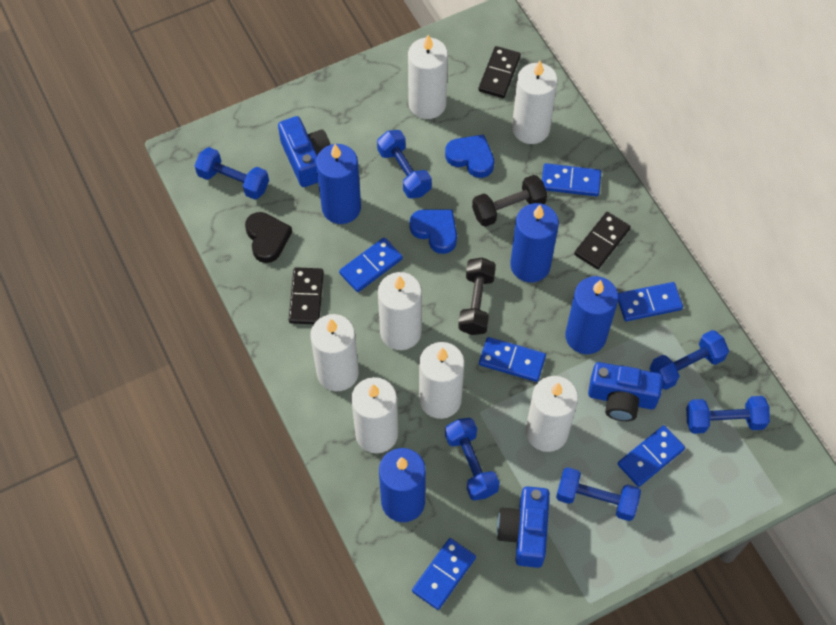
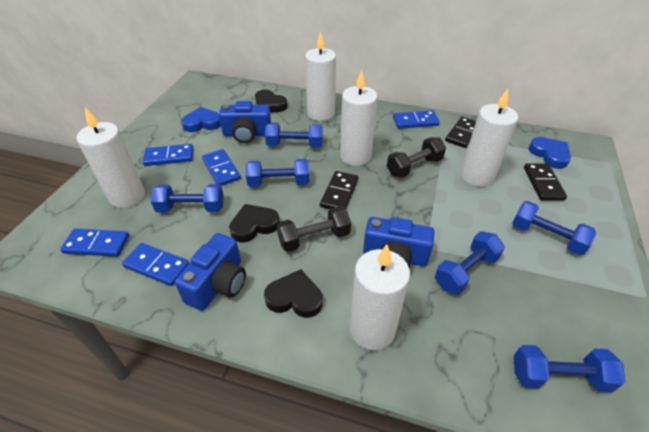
black heart: 1 -> 3
blue candle: 4 -> 0
blue domino: 6 -> 5
white candle: 7 -> 5

